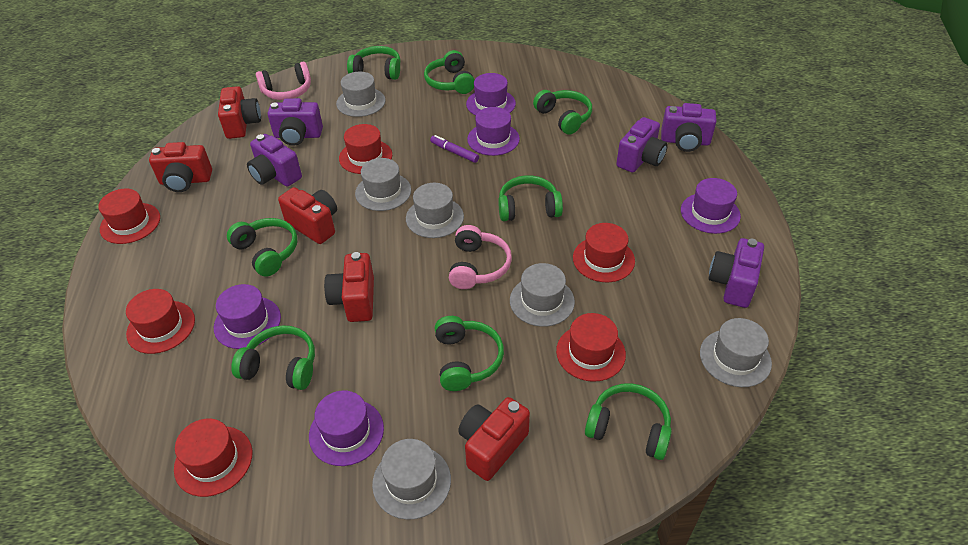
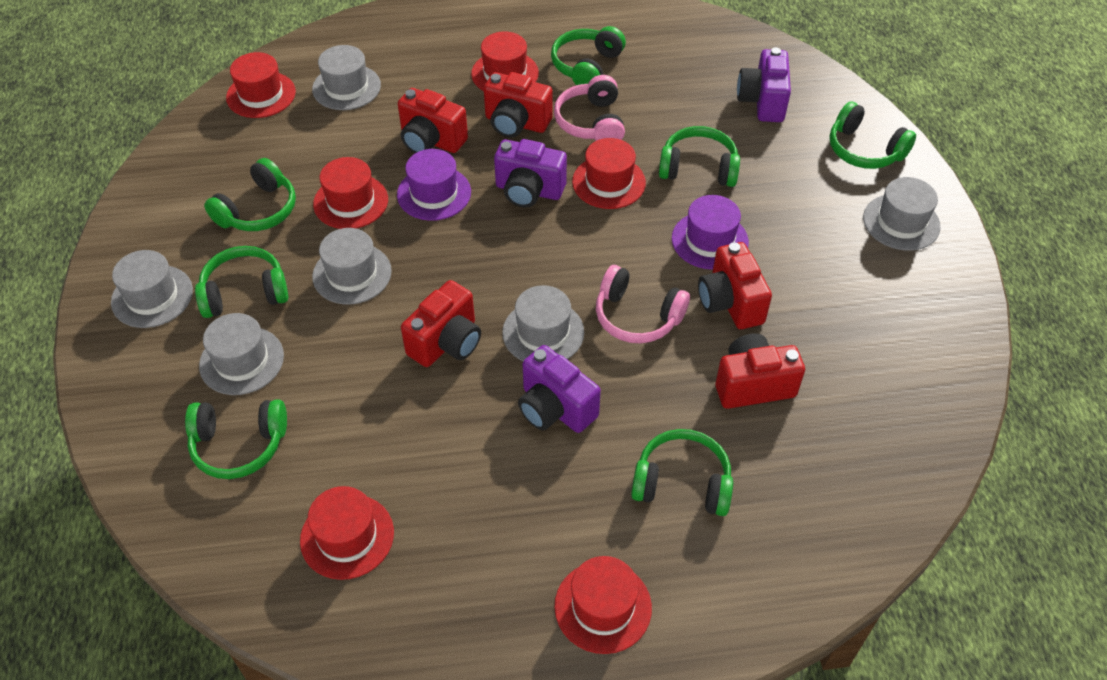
green headphones: 8 -> 7
purple camera: 5 -> 3
purple hat: 5 -> 2
purple marker: 1 -> 0

